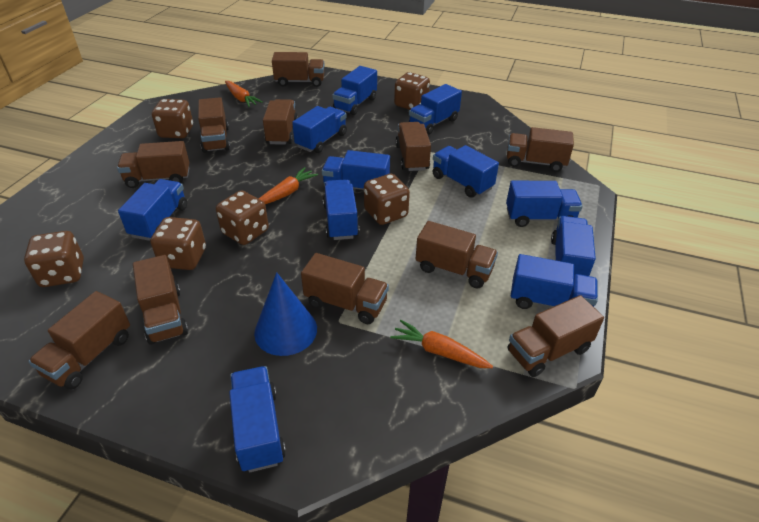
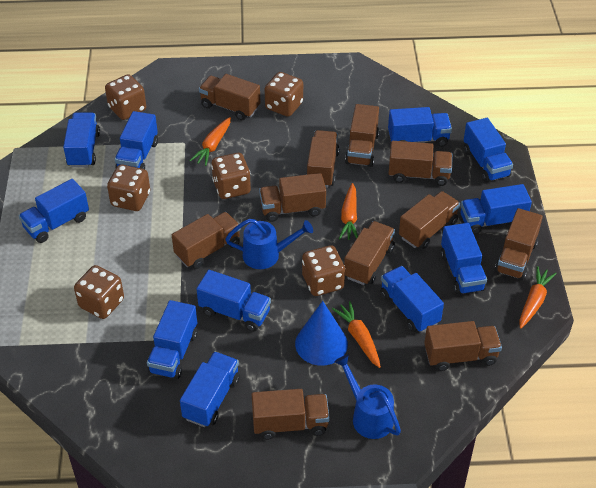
blue watering can: 0 -> 2
orange carrot: 3 -> 4

